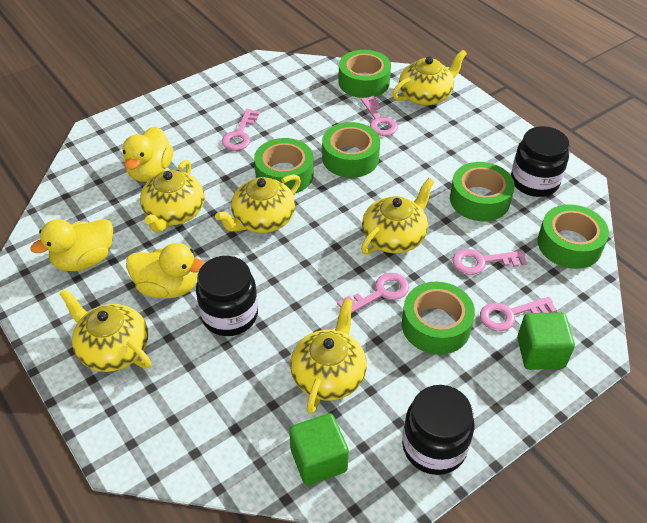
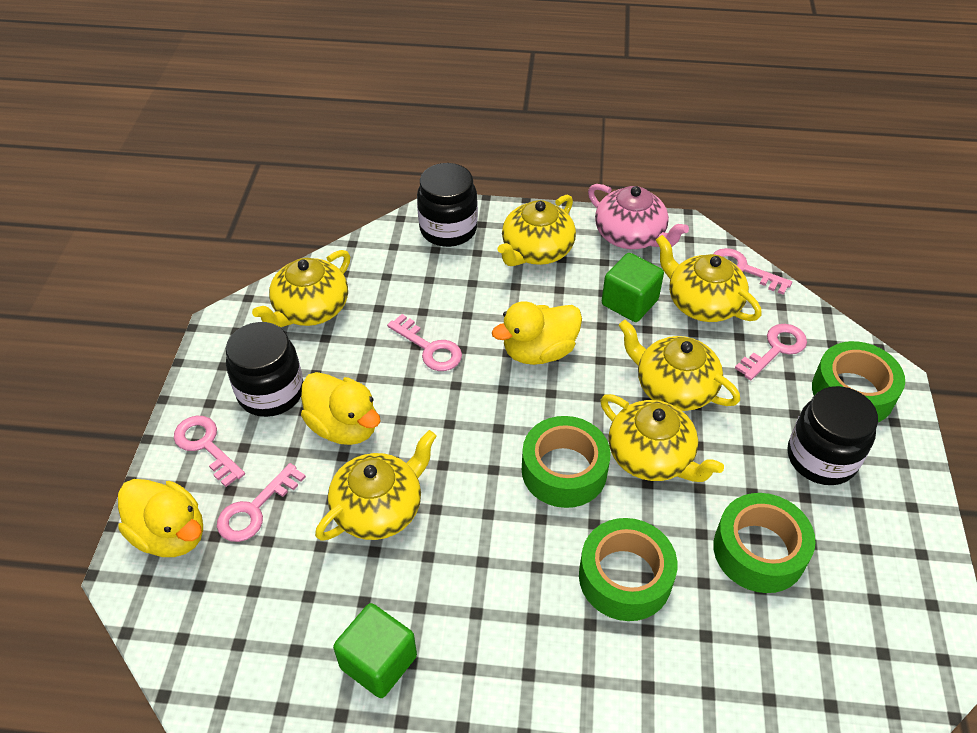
green tape: 6 -> 4
pink teapot: 0 -> 1

